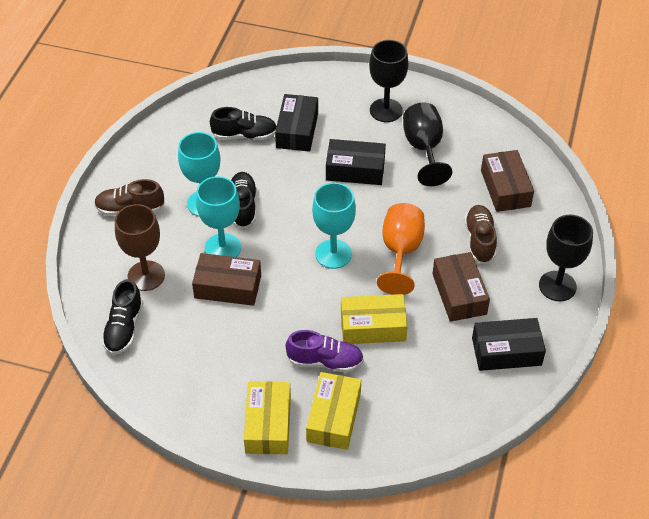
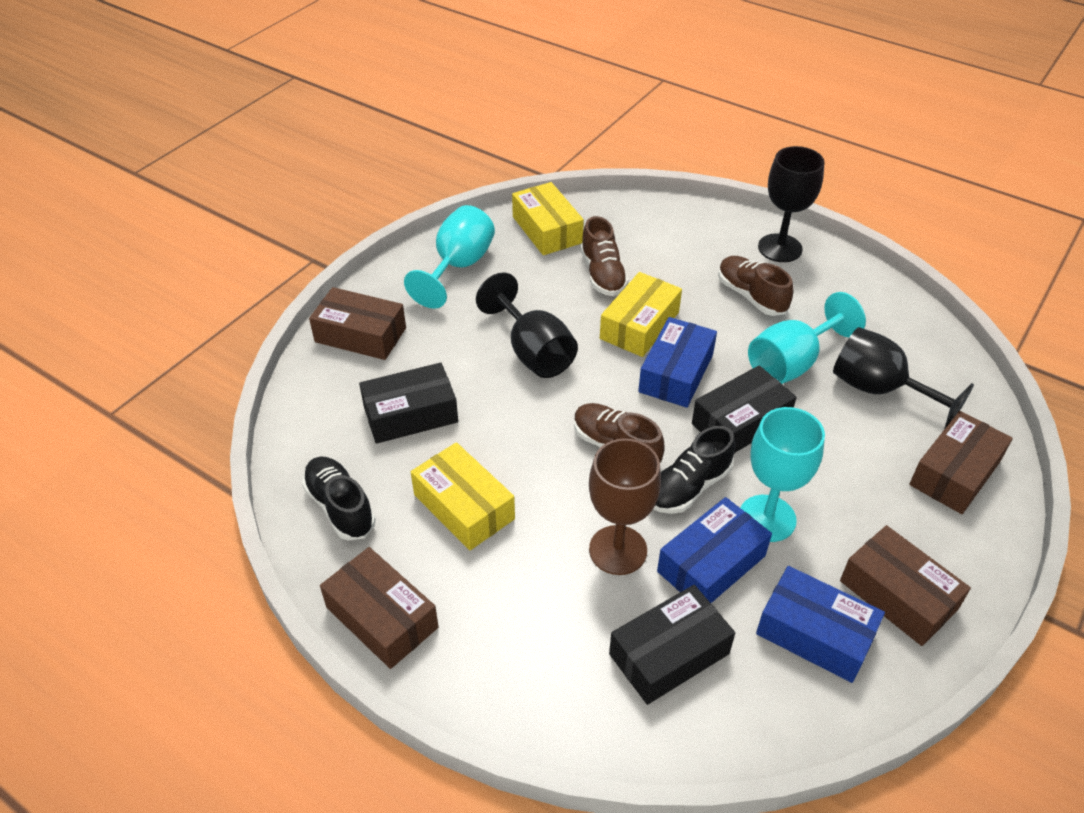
black shoe: 3 -> 2
blue box: 0 -> 3
brown box: 3 -> 4
brown shoe: 2 -> 3
orange goblet: 1 -> 0
purple shoe: 1 -> 0

